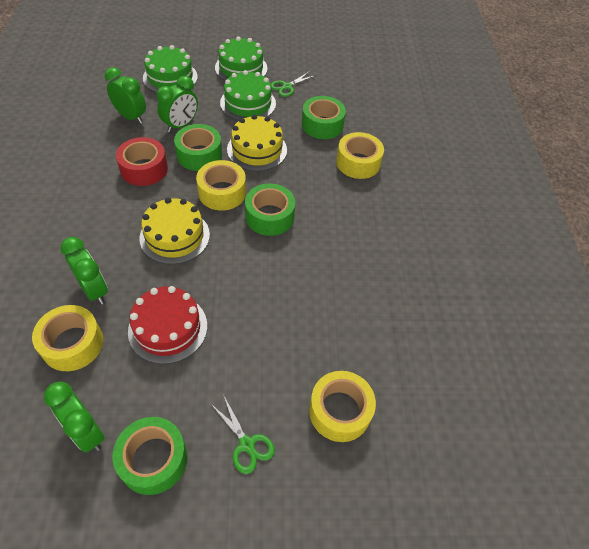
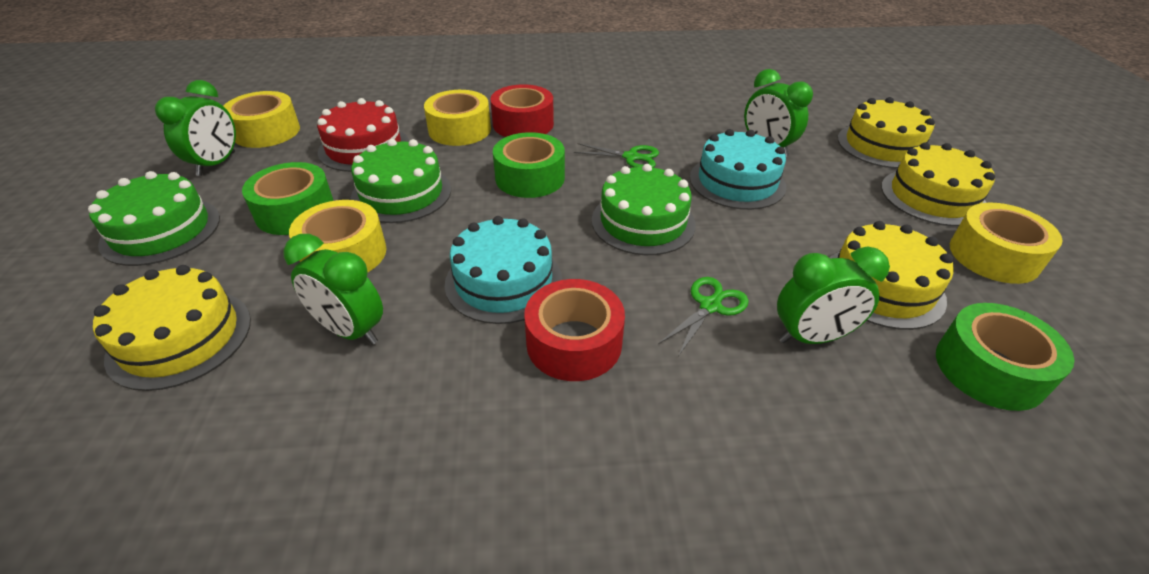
green tape: 4 -> 3
red tape: 1 -> 2
turquoise cake: 0 -> 2
yellow cake: 2 -> 4

